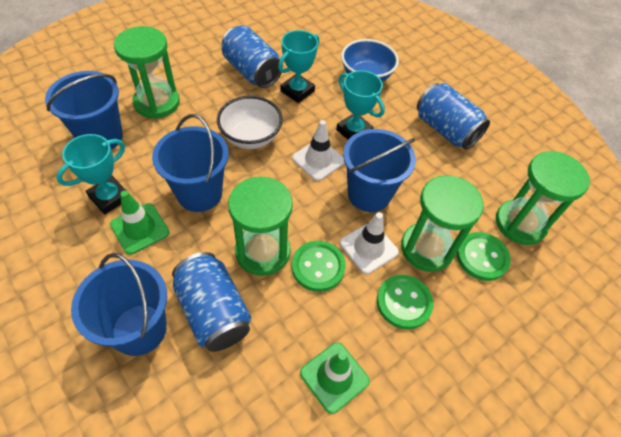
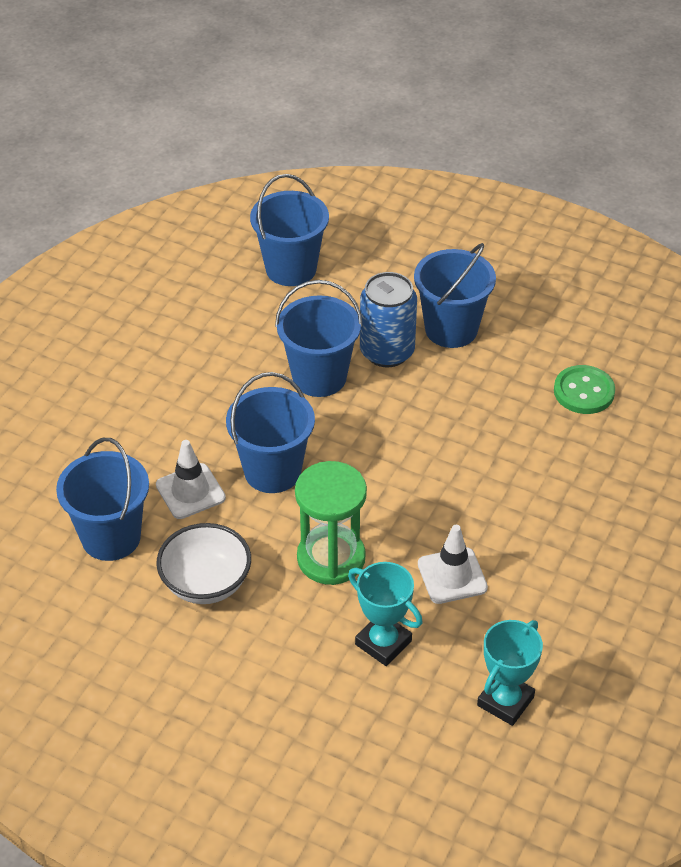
blue bowl: 1 -> 0
blue bucket: 4 -> 5
blue can: 3 -> 1
green button: 3 -> 1
green hourglass: 4 -> 1
green traffic cone: 2 -> 0
turquoise trophy: 3 -> 2

